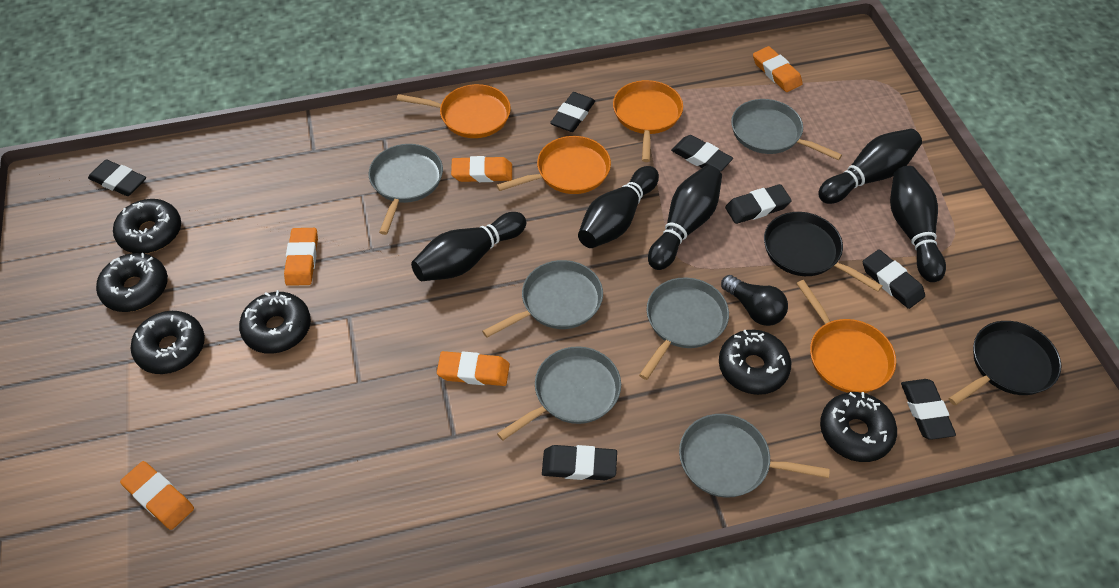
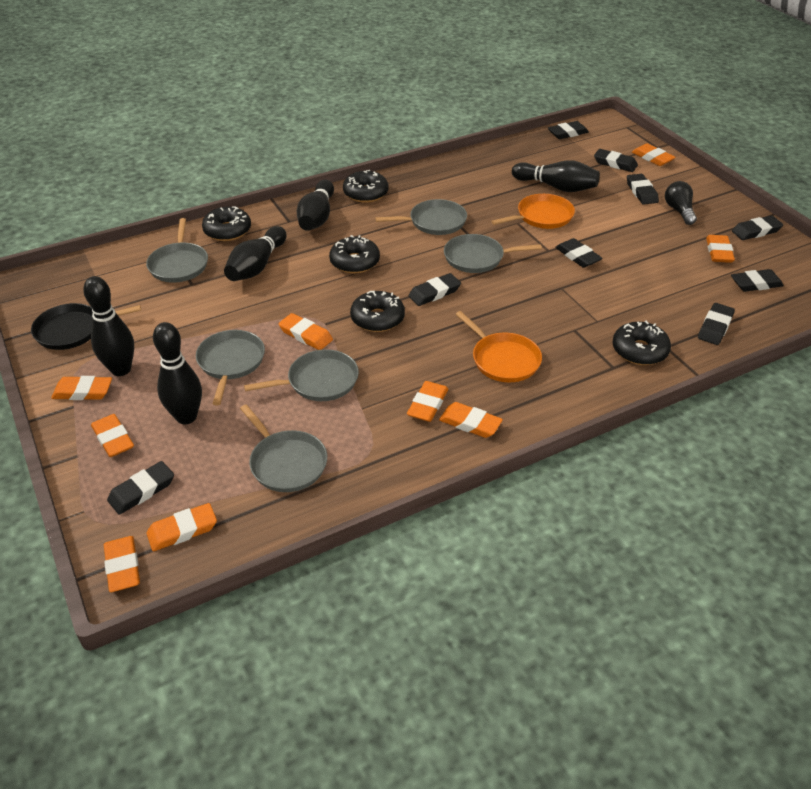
black donut: 6 -> 5
black eraser: 7 -> 9
black pan: 2 -> 1
orange eraser: 5 -> 9
orange pan: 4 -> 2

